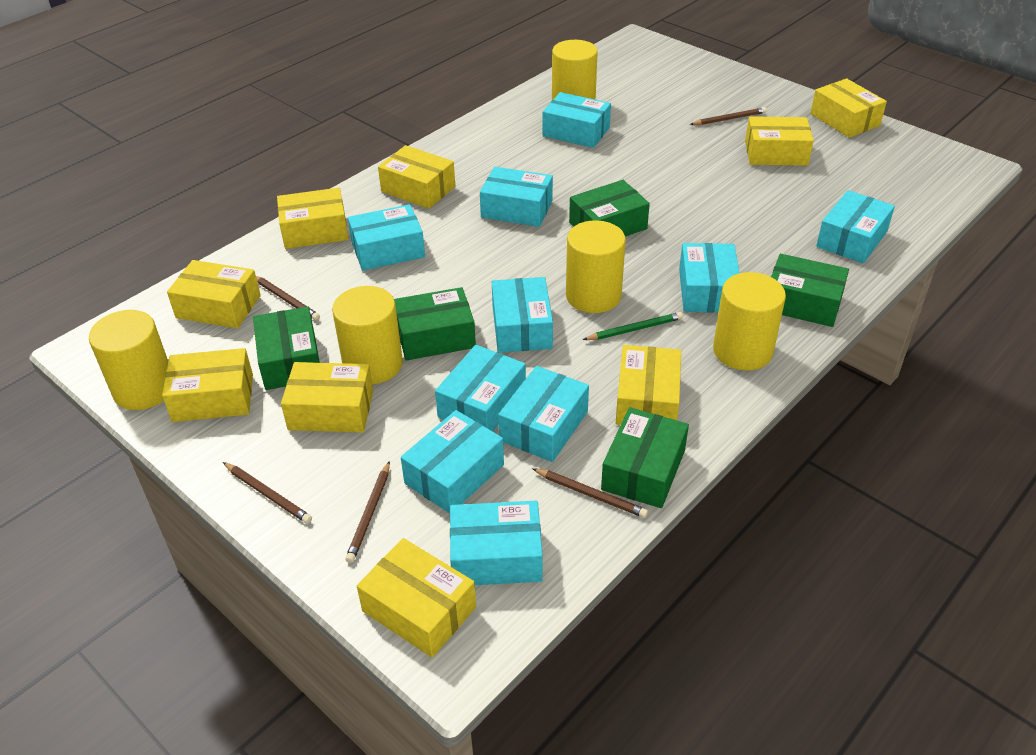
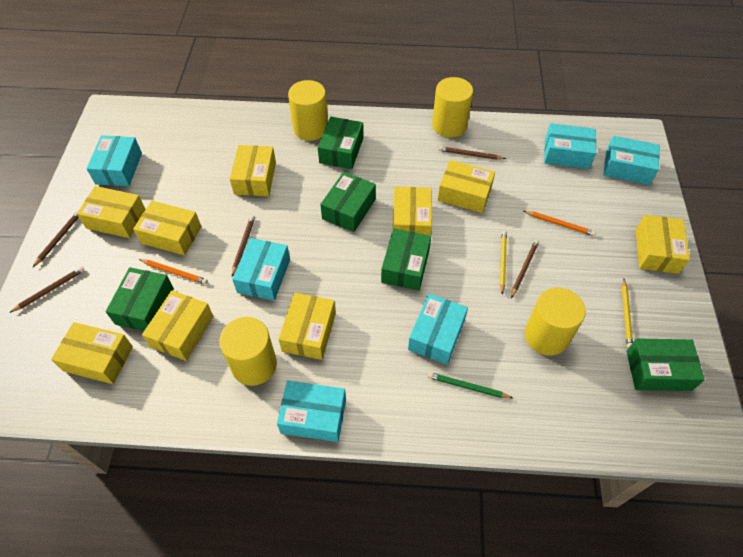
orange pencil: 0 -> 2
turquoise box: 10 -> 6
yellow cylinder: 5 -> 4
yellow pencil: 0 -> 2

